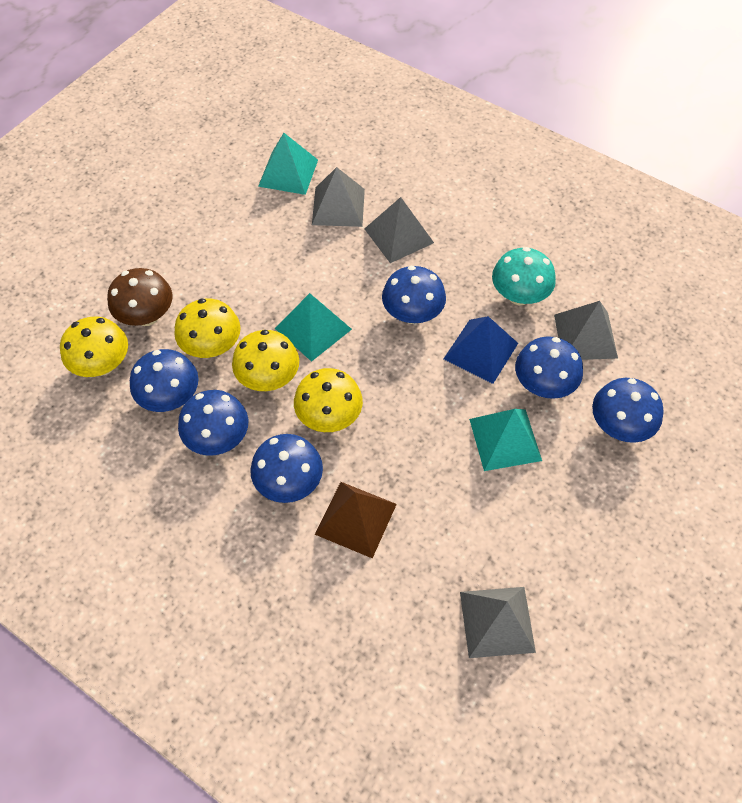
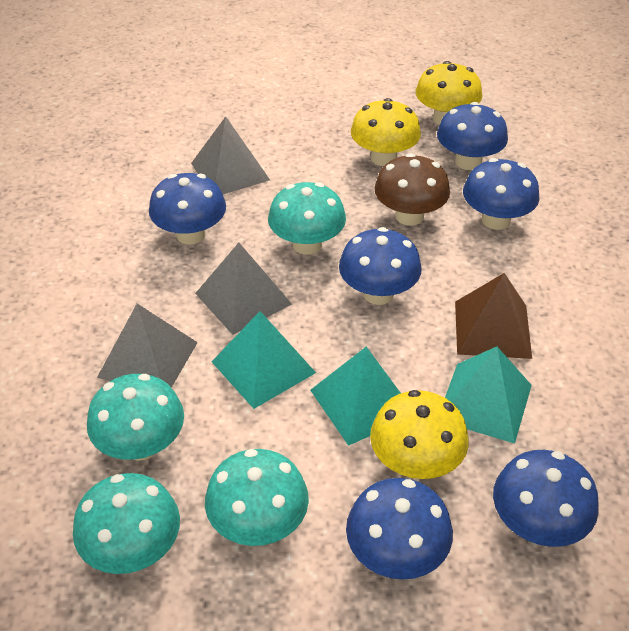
blue pyramid: 1 -> 0
grey pyramid: 4 -> 3
turquoise mushroom: 1 -> 4
yellow mushroom: 4 -> 3

